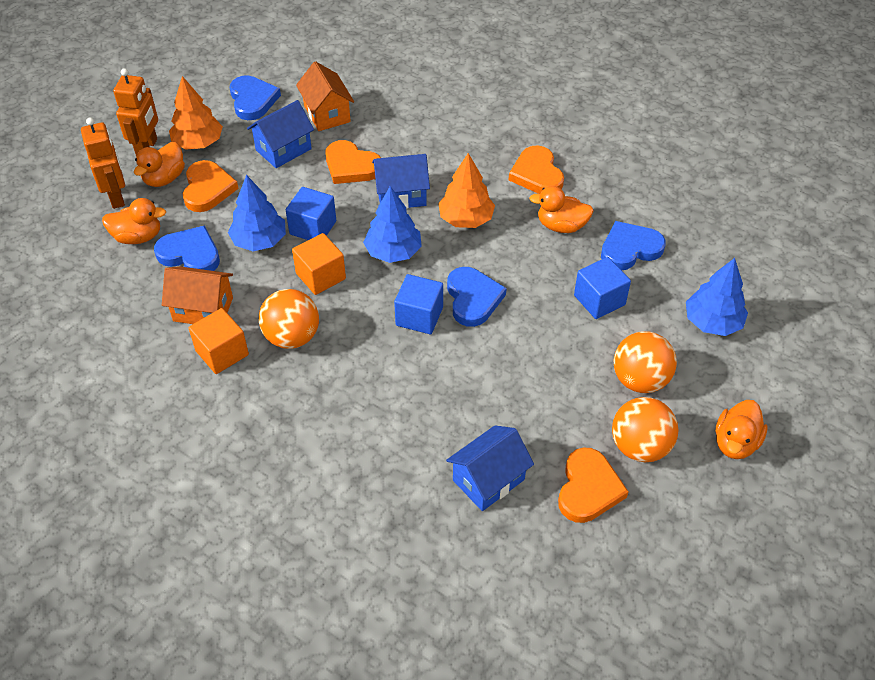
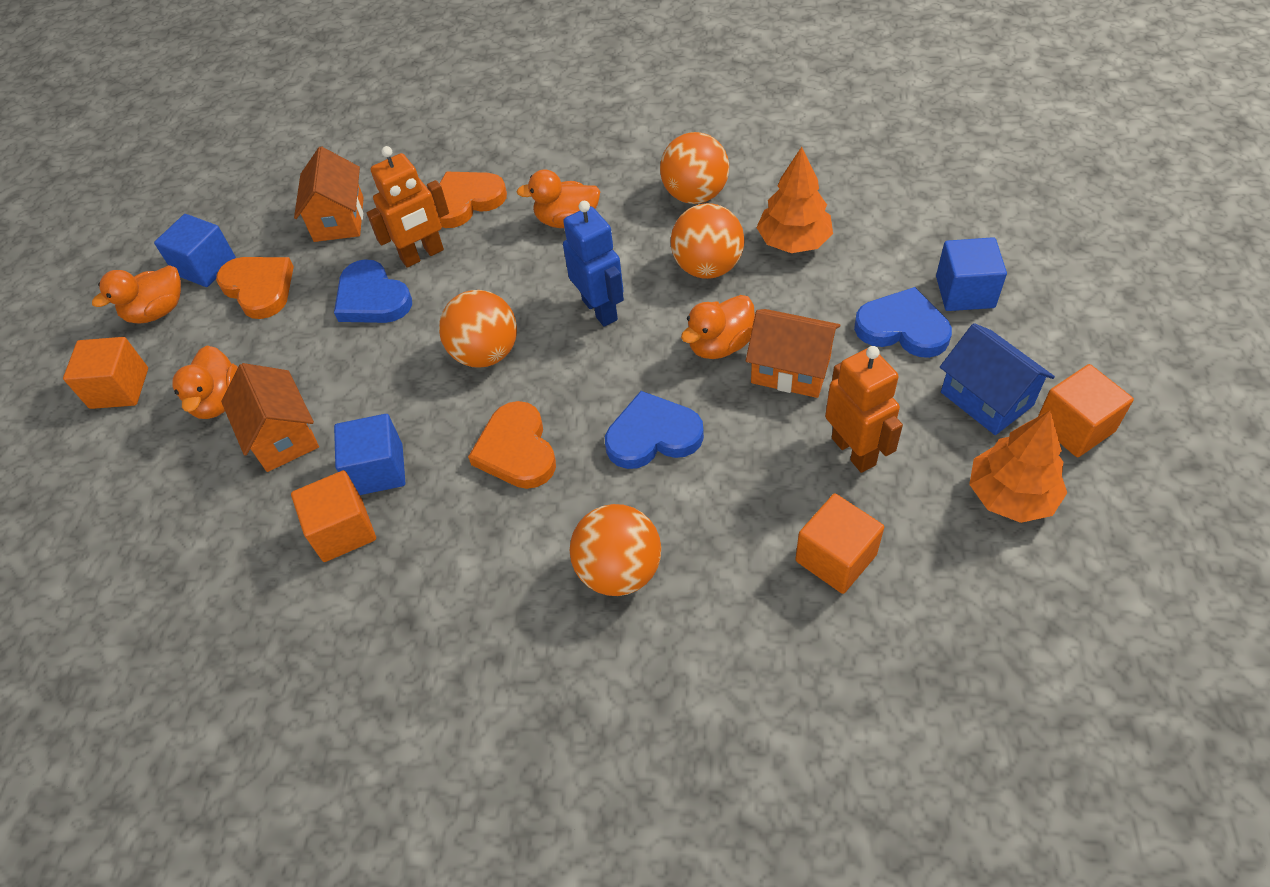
blue heart: 4 -> 3
blue house: 3 -> 1
blue robot: 0 -> 1
blue tree: 3 -> 0
orange ball: 3 -> 4
orange cube: 2 -> 4
orange heart: 4 -> 3
orange house: 2 -> 3

